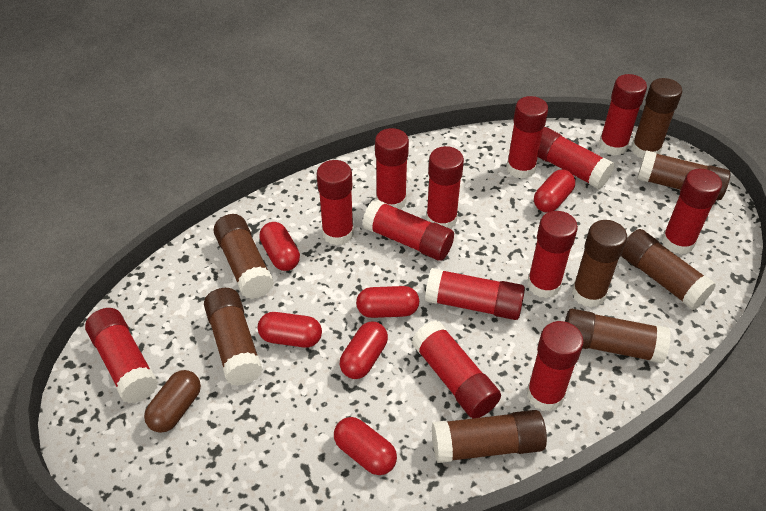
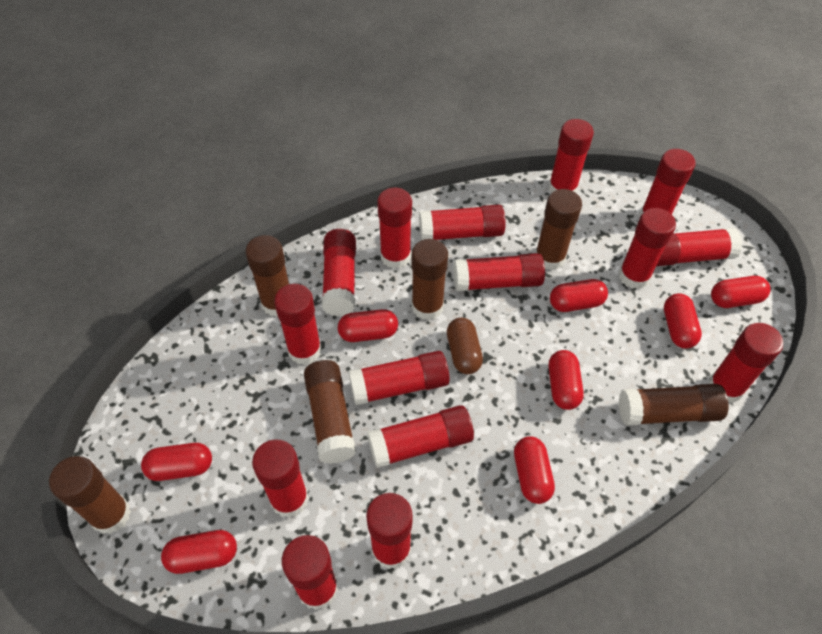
brown glue stick: 8 -> 6
red capsule: 6 -> 8
red glue stick: 13 -> 15

